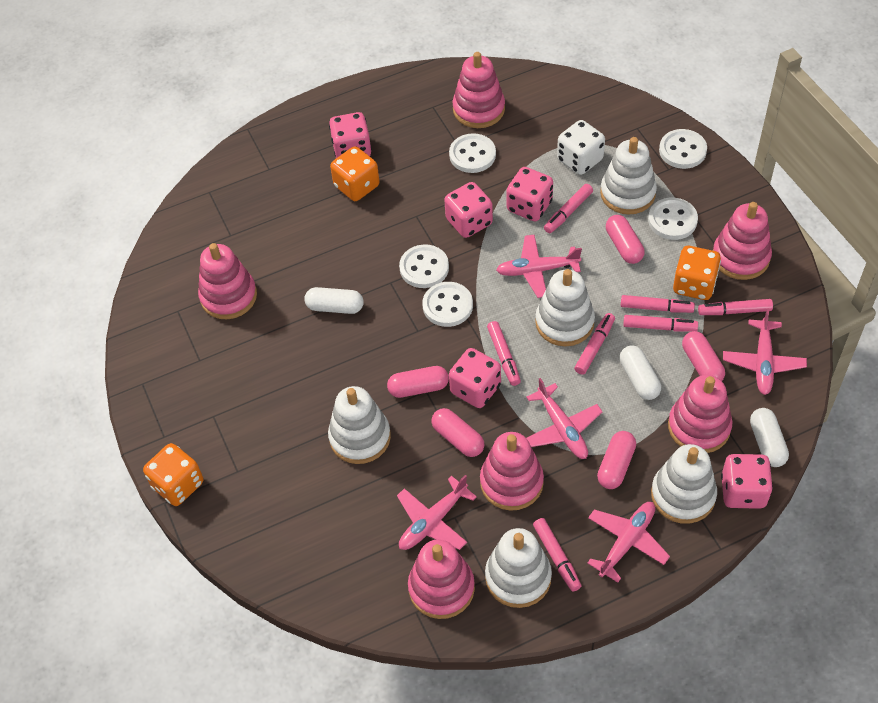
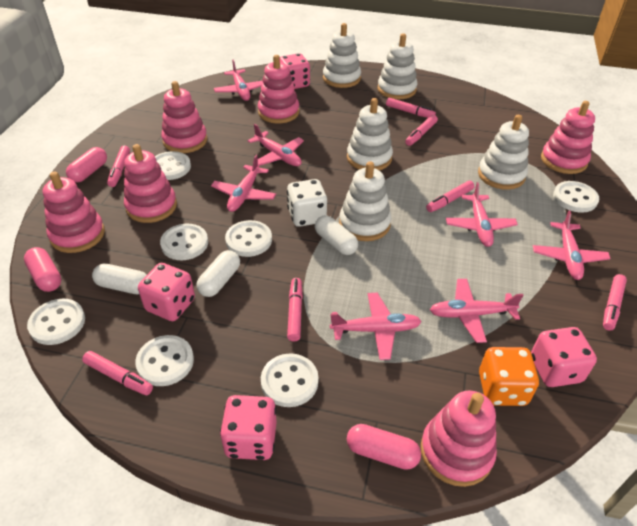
orange dice: 3 -> 1
pink capsule: 5 -> 3
pink dice: 5 -> 4
pink plane: 5 -> 7
white button: 5 -> 7

